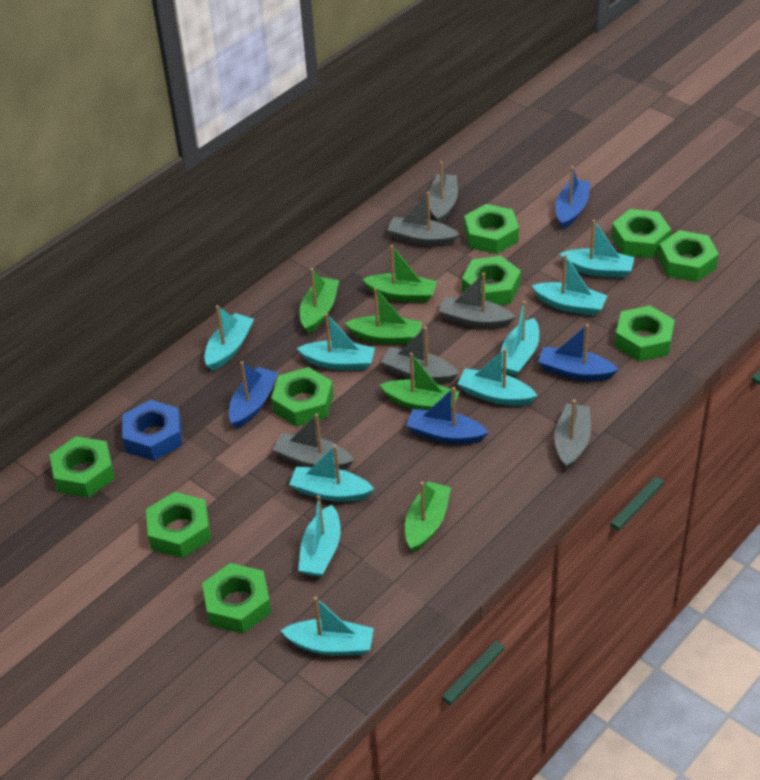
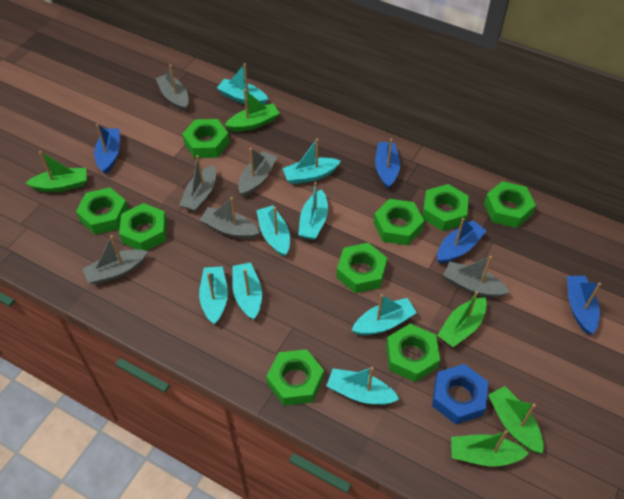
turquoise boat: 9 -> 8

